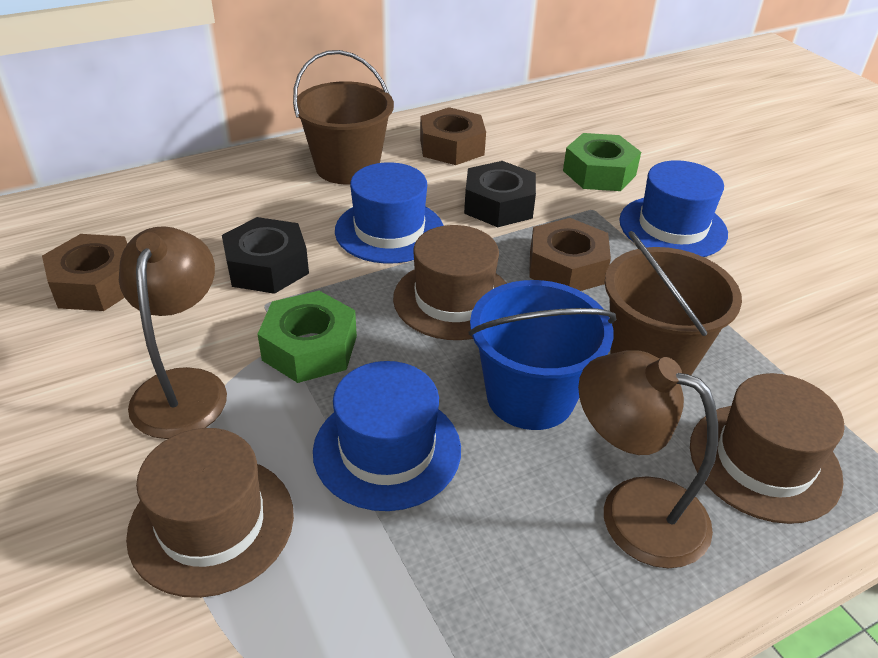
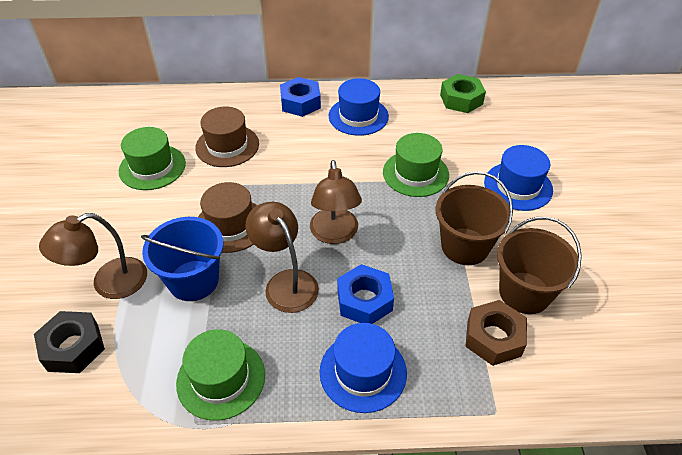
black nut: 2 -> 1
blue nut: 0 -> 2
brown hat: 3 -> 2
brown lamp: 2 -> 3
brown nut: 3 -> 1
green hat: 0 -> 3
green nut: 2 -> 1

